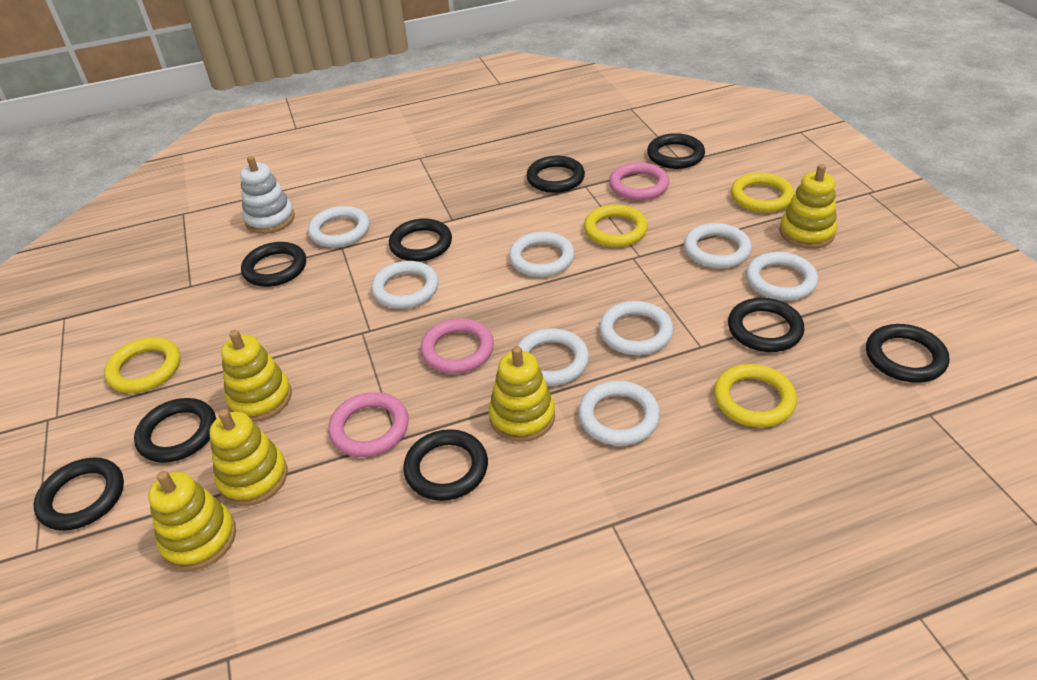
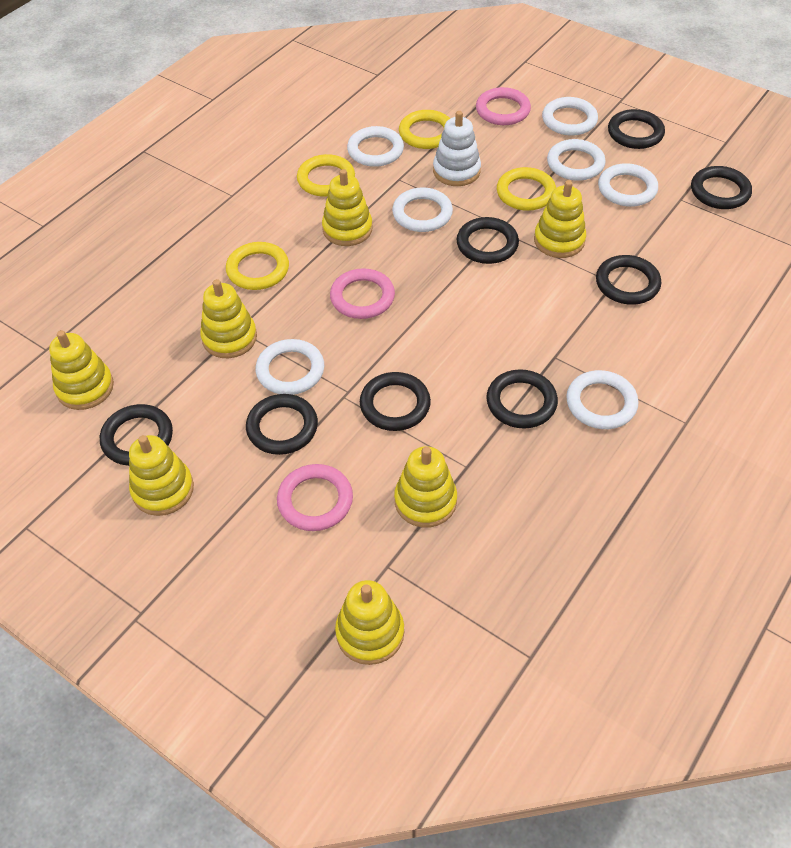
black ring: 9 -> 8
white ring: 8 -> 7
yellow stacking toy: 5 -> 7

